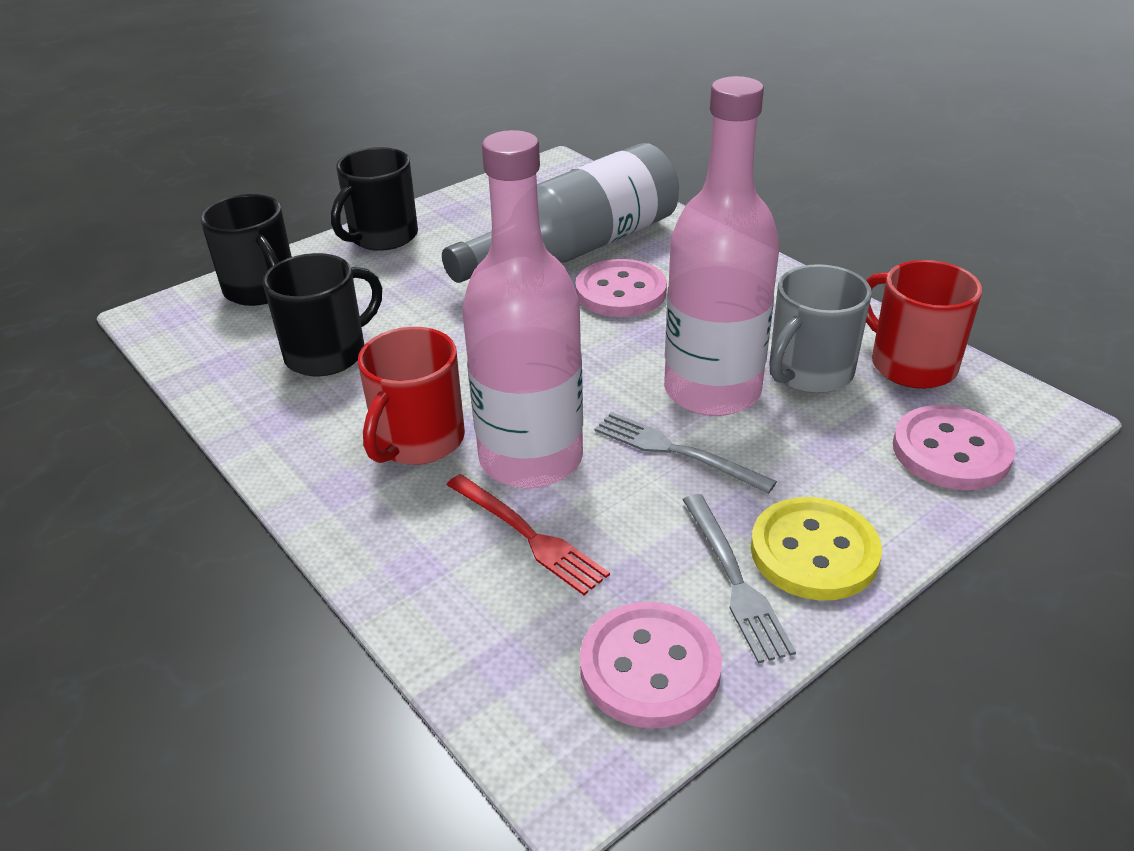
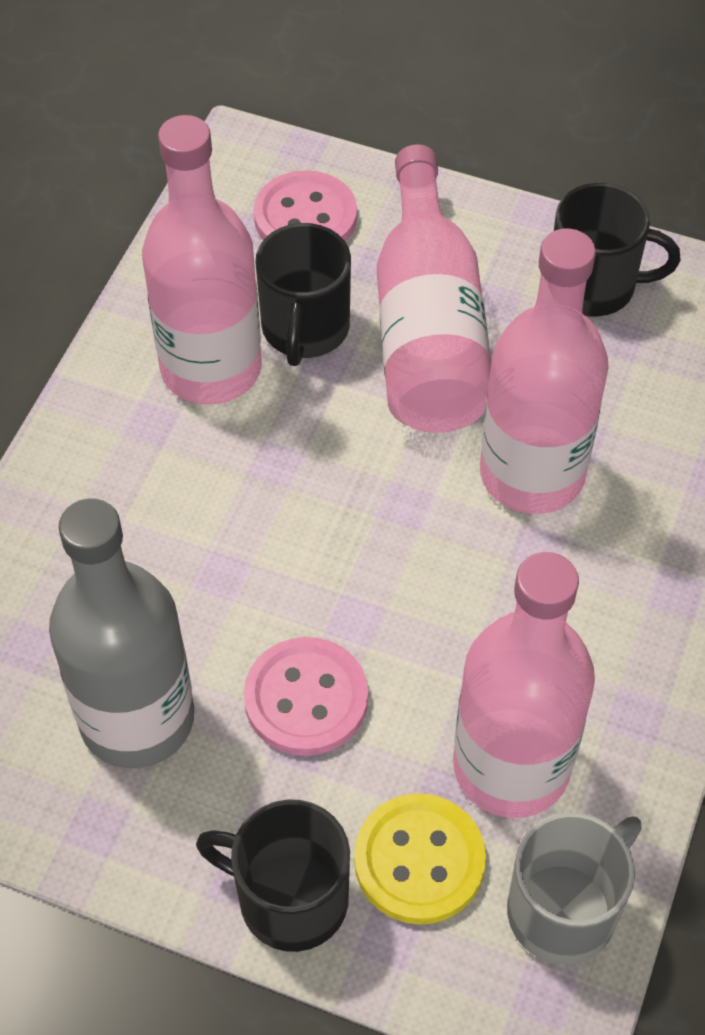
grey fork: 2 -> 0
pink bottle: 2 -> 4
pink button: 3 -> 2
red fork: 1 -> 0
red mug: 2 -> 0

